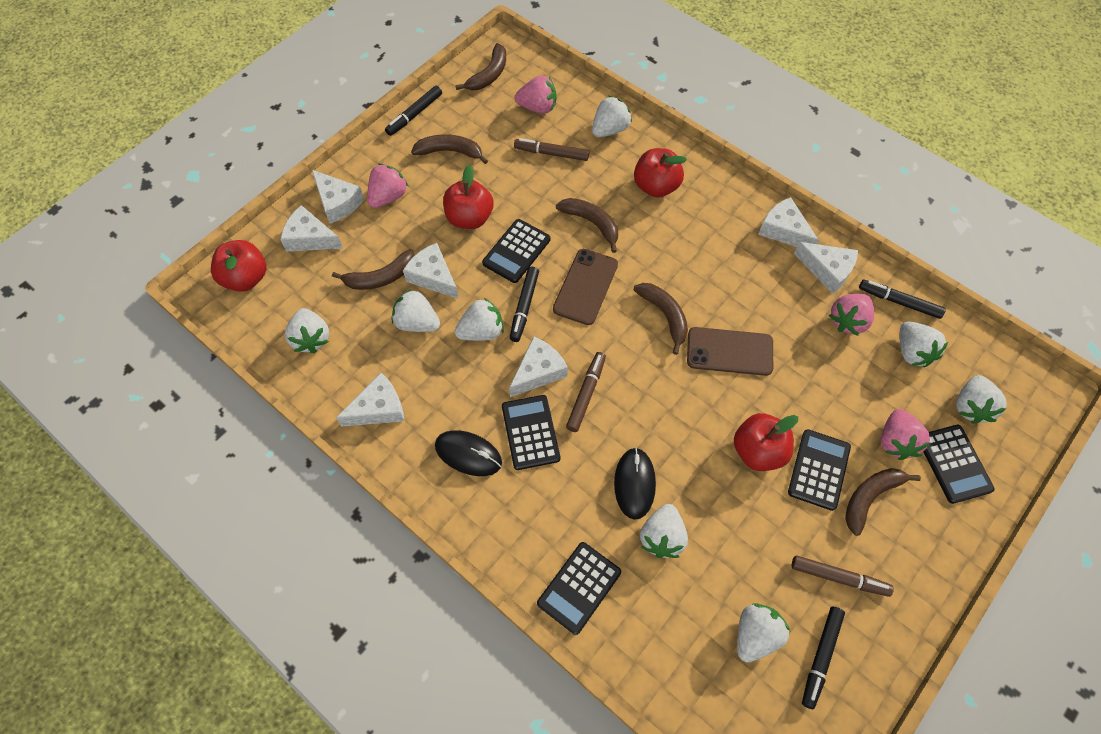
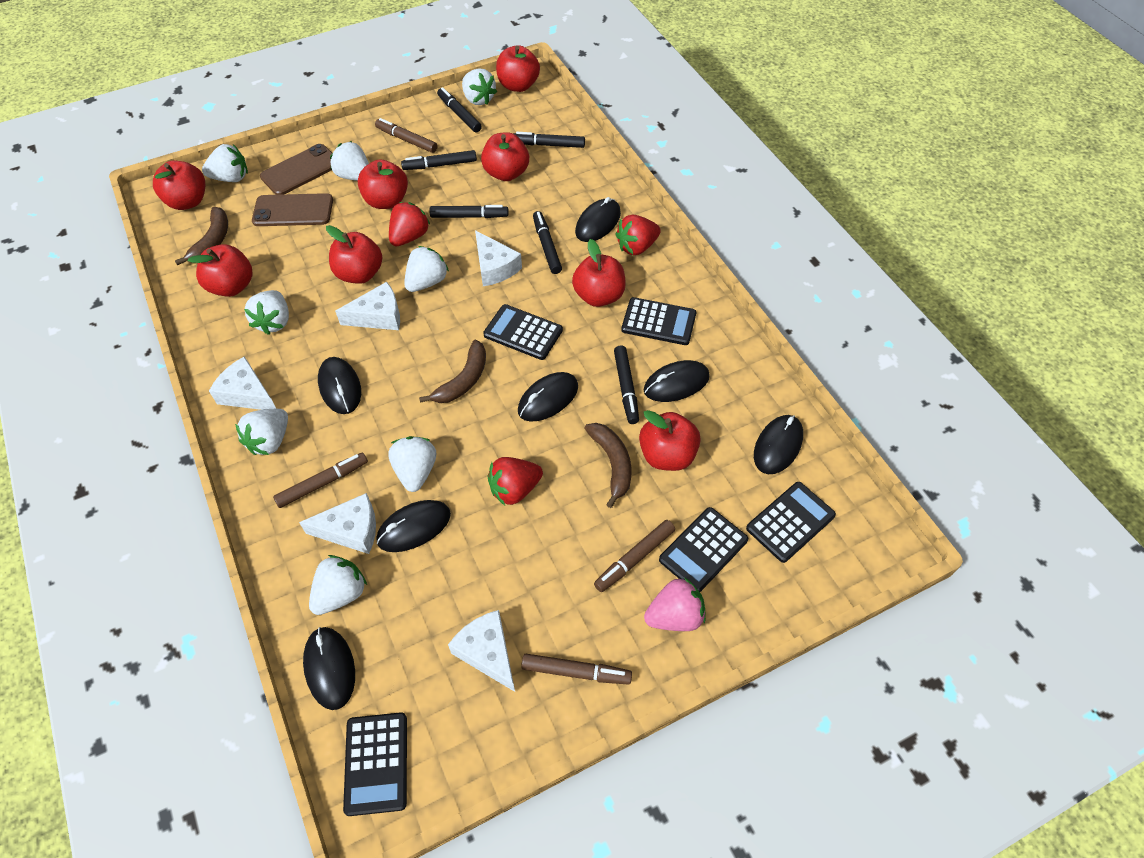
black marker: 4 -> 6
black mouse: 2 -> 7
brown banana: 6 -> 3
brown marker: 3 -> 4
pink strawberry: 4 -> 1
red apple: 4 -> 8
red strawberry: 0 -> 3
white cheese: 7 -> 5

